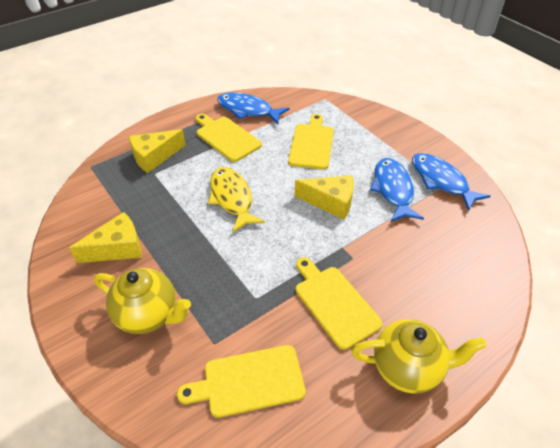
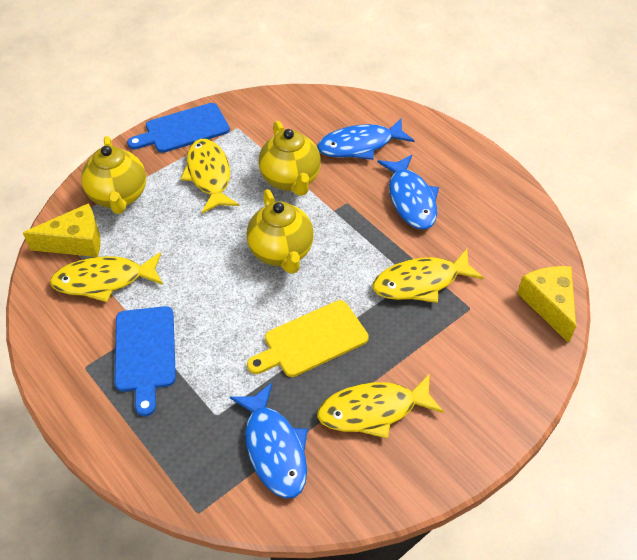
blue cutting board: 0 -> 2
yellow cheese: 3 -> 2
yellow cutting board: 4 -> 1
yellow fish: 1 -> 4
yellow teapot: 2 -> 3

